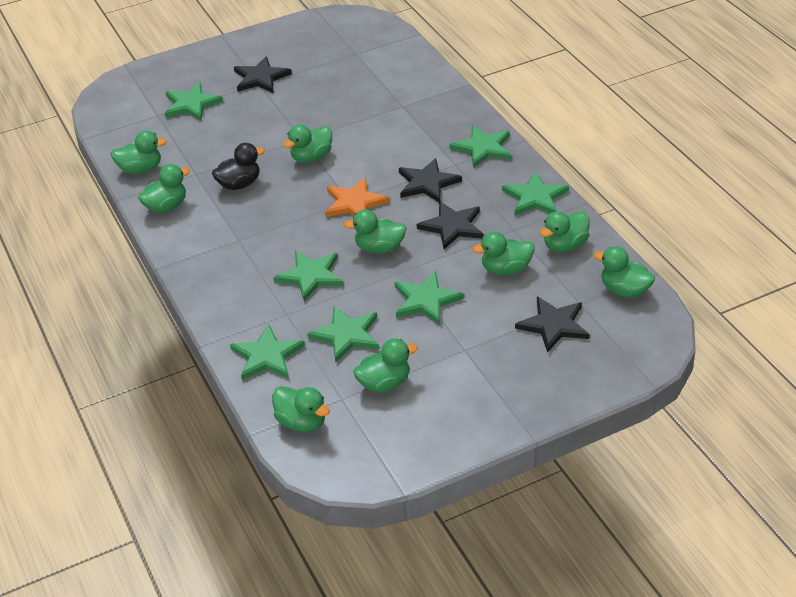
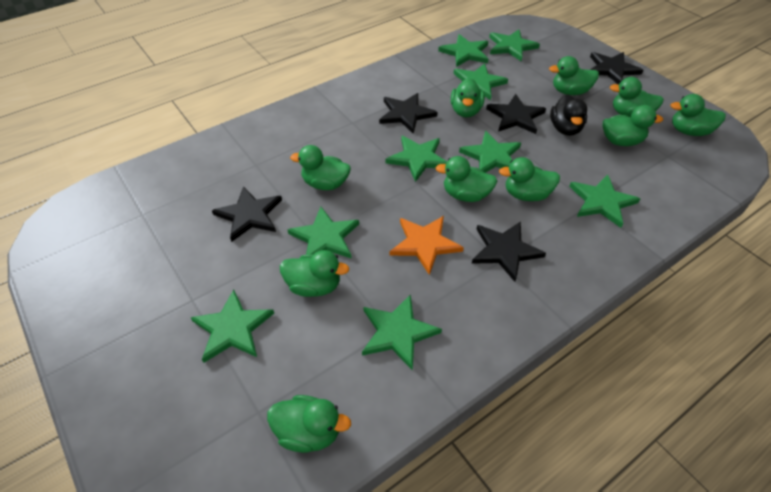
black star: 4 -> 5
green duck: 9 -> 10
green star: 7 -> 9

